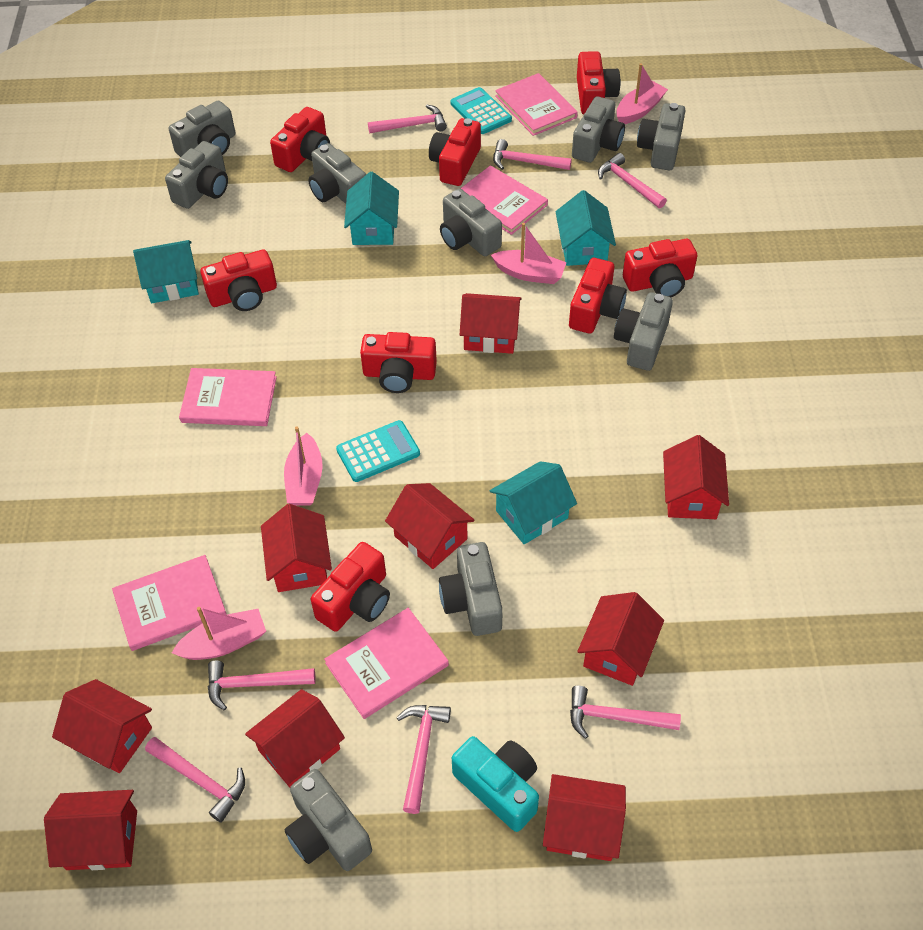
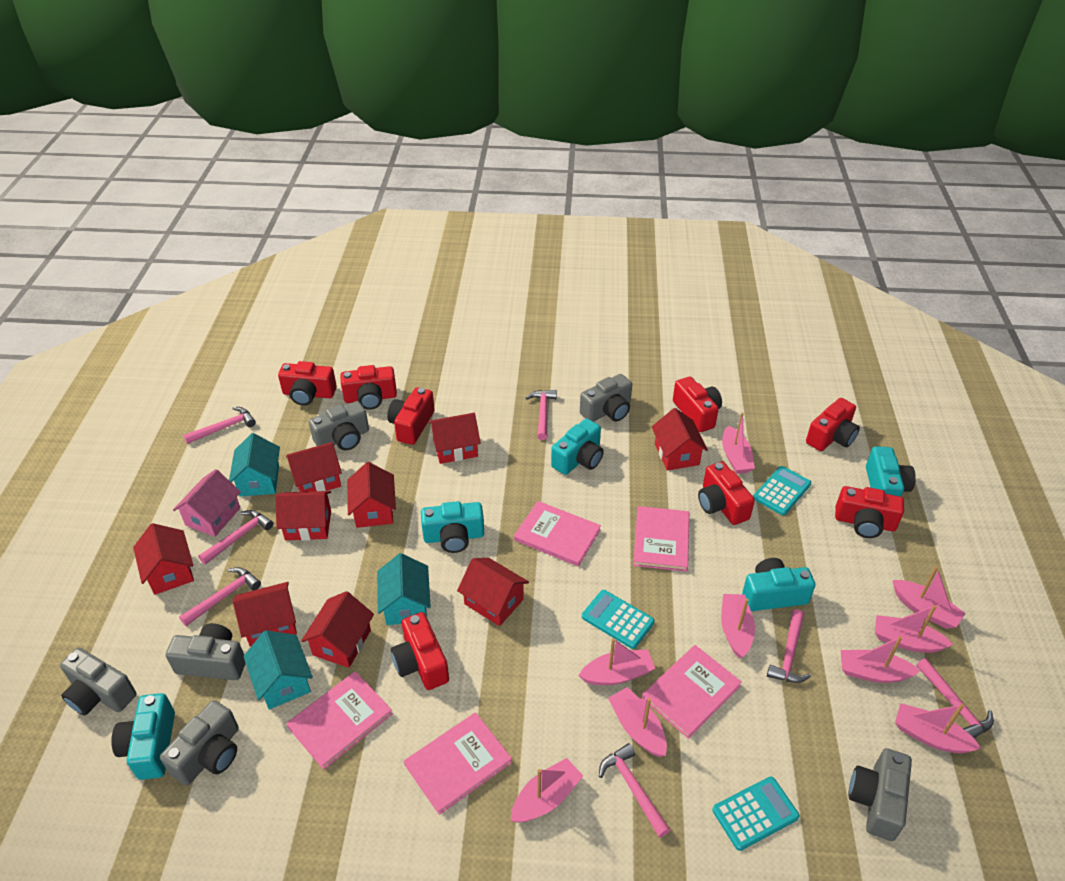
grey camera: 9 -> 6
pink boat: 4 -> 9
pink house: 0 -> 1
turquoise calculator: 2 -> 3
turquoise camera: 1 -> 5
turquoise house: 4 -> 3

